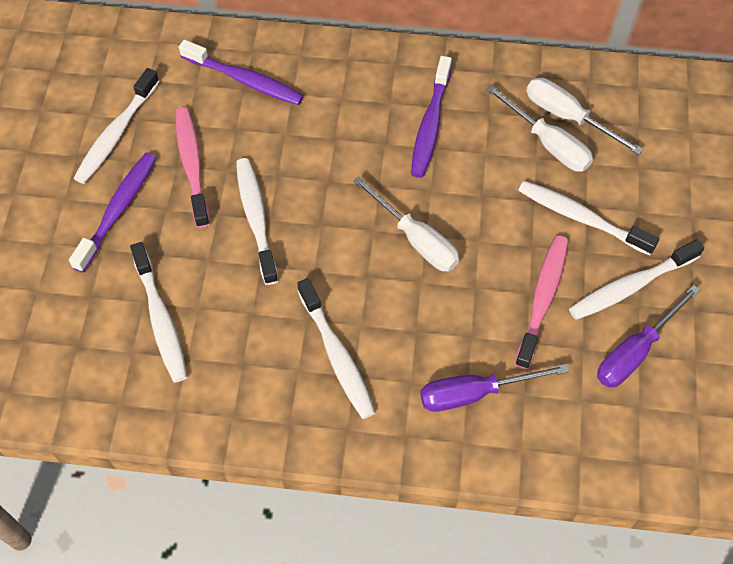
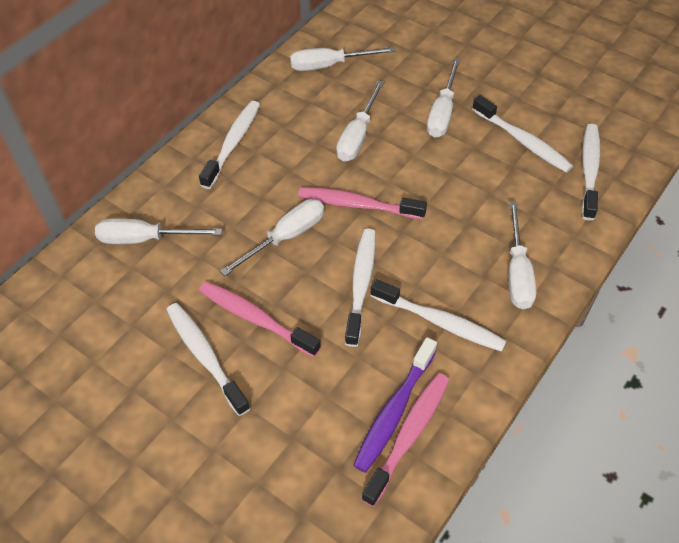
pink toothbrush: 2 -> 3
purple screwdriver: 2 -> 0
purple toothbrush: 3 -> 1
white screwdriver: 3 -> 6

